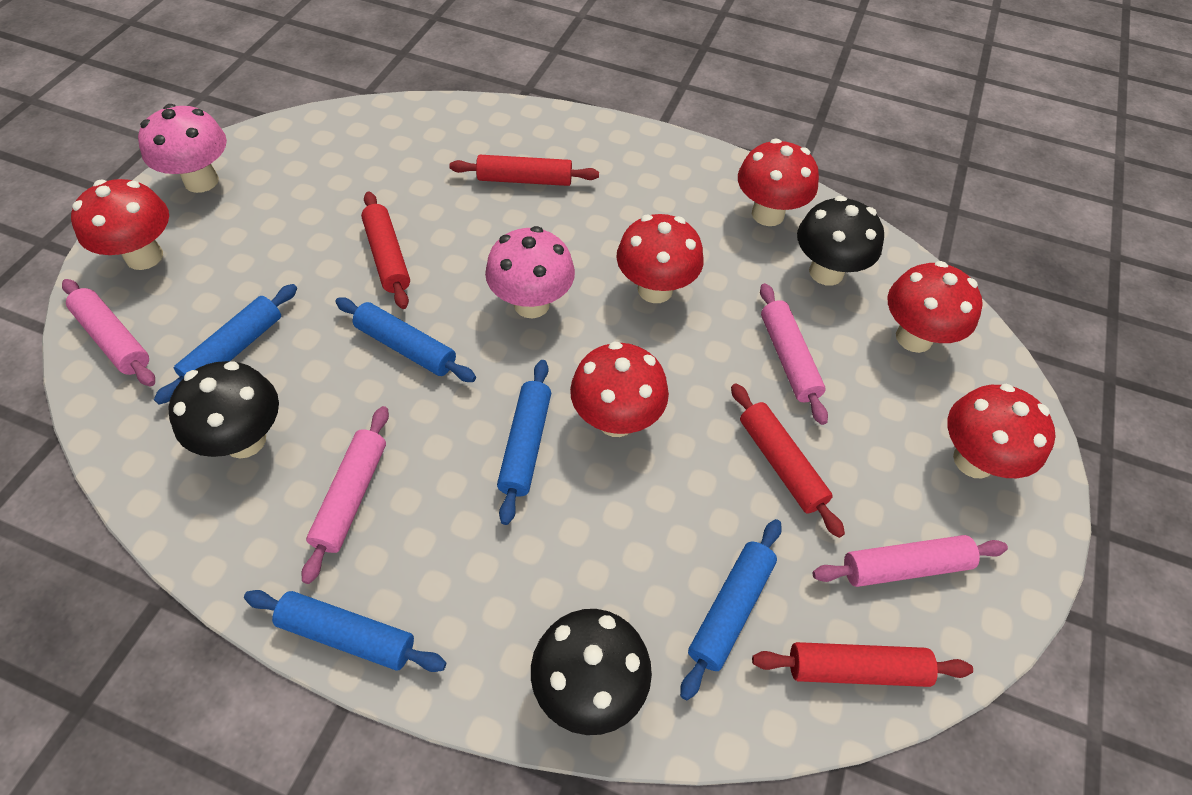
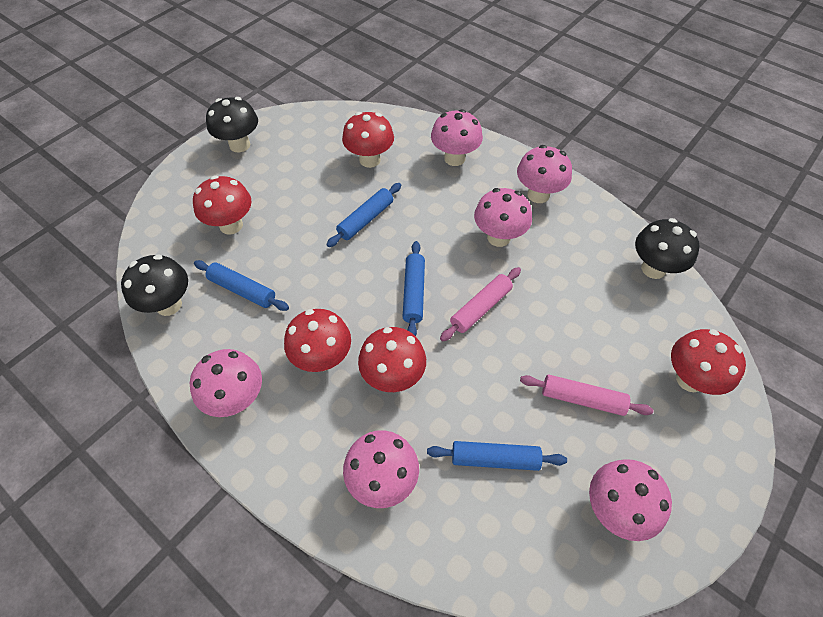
blue rolling pin: 5 -> 4
pink mushroom: 2 -> 6
pink rolling pin: 4 -> 2
red mushroom: 6 -> 5
red rolling pin: 4 -> 0

